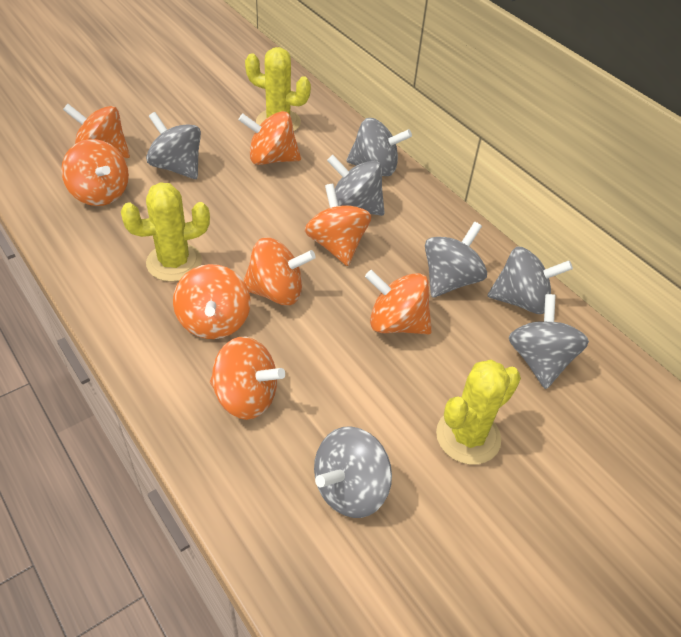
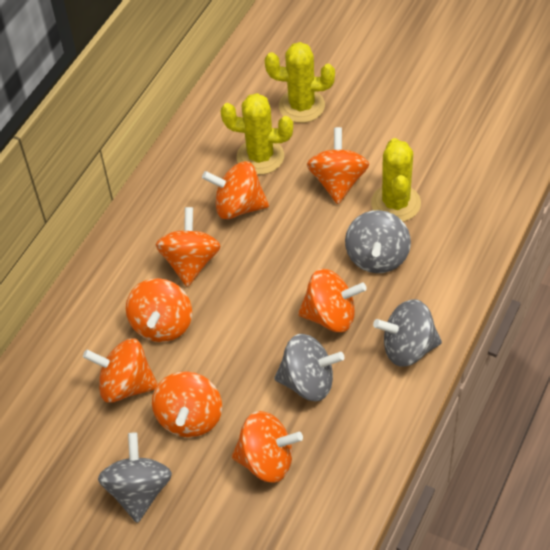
grey spinning top: 7 -> 4

